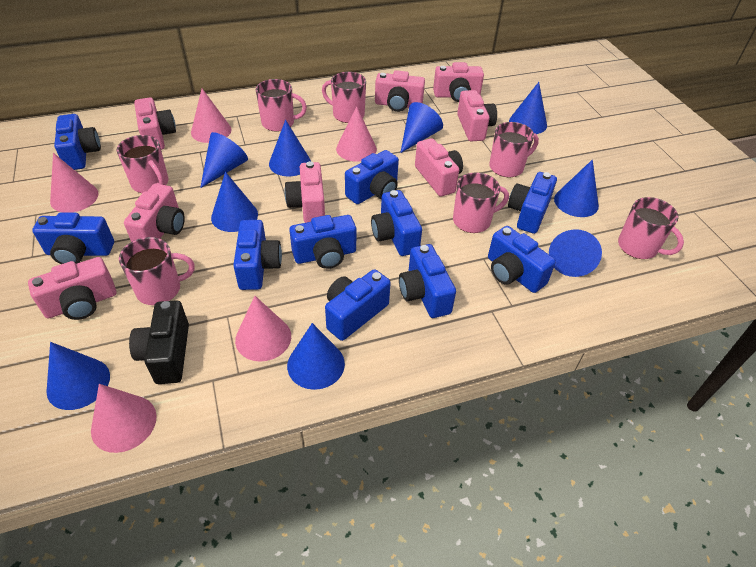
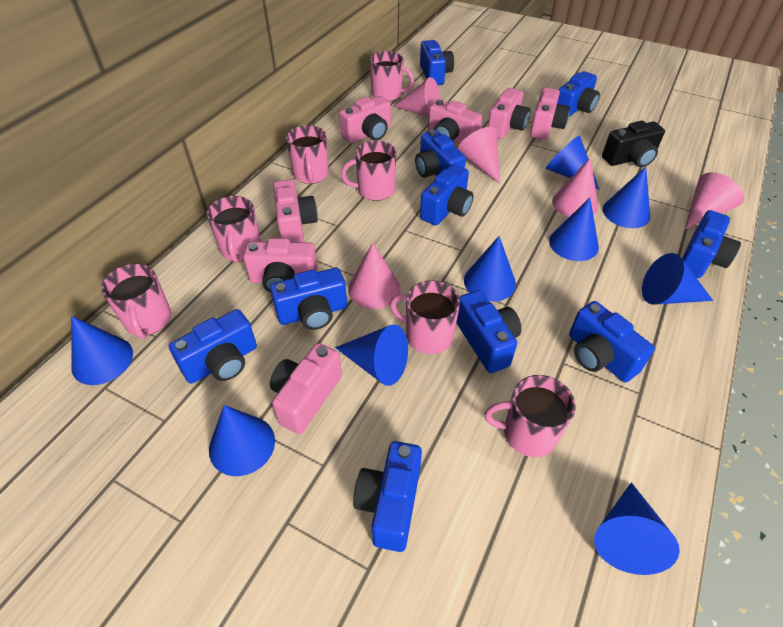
pink camera: 8 -> 7

